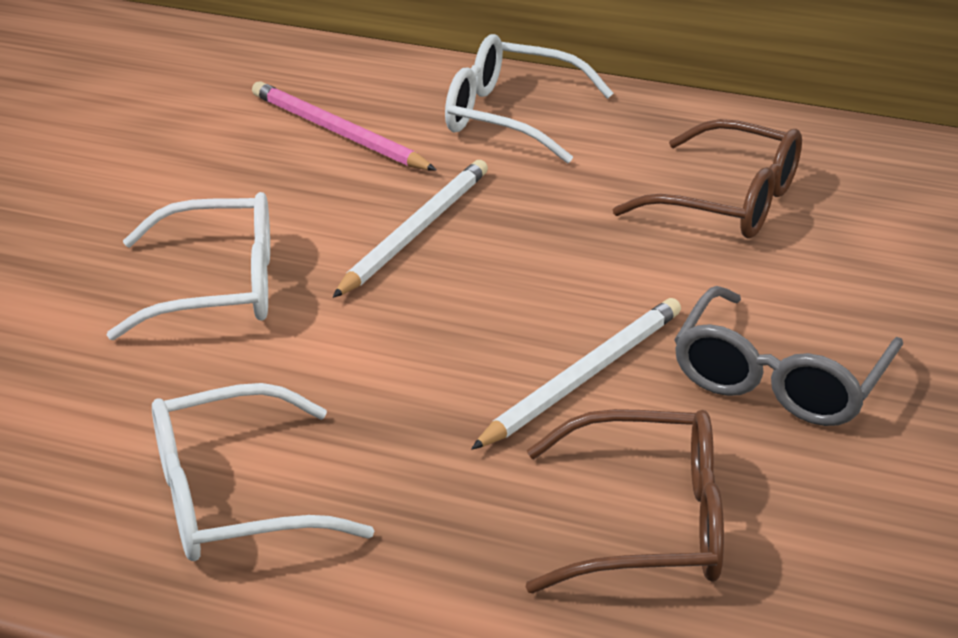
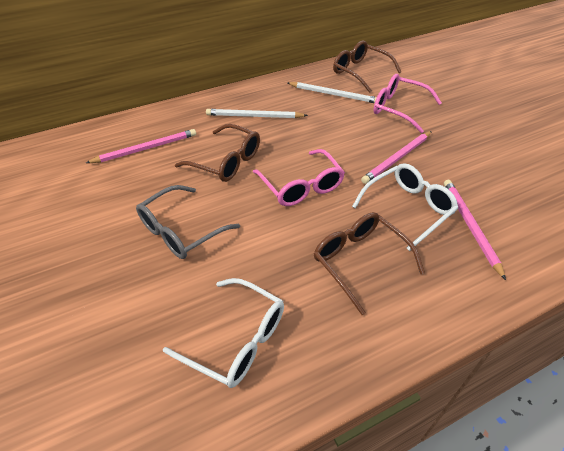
brown glasses: 2 -> 3
pink glasses: 0 -> 2
pink pencil: 1 -> 3
white glasses: 3 -> 2

